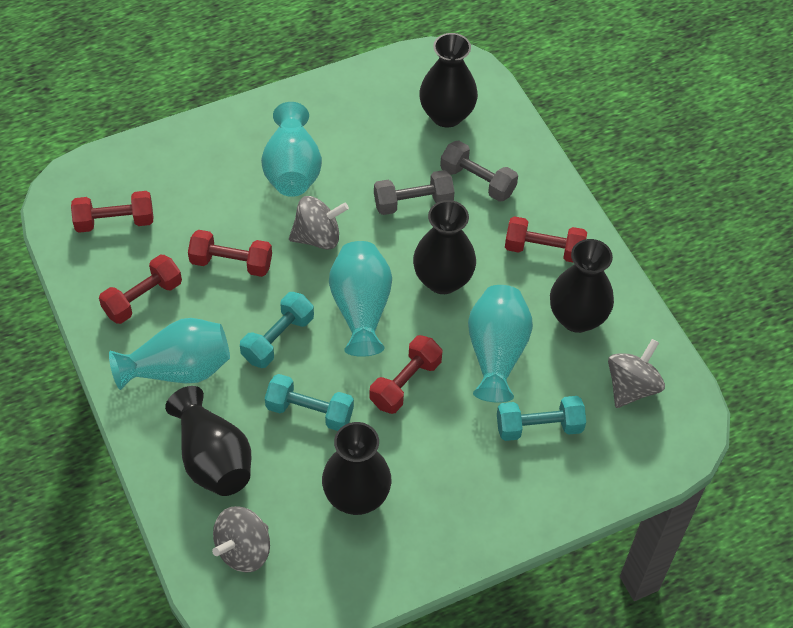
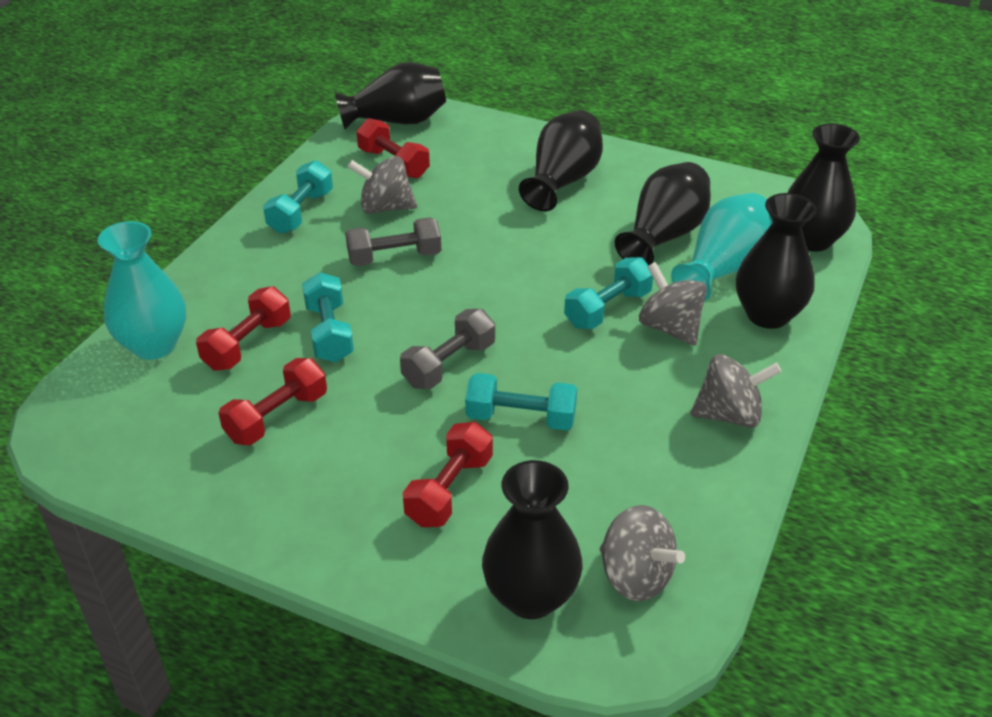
black vase: 5 -> 6
grey spinning top: 3 -> 4
red dumbbell: 5 -> 4
turquoise dumbbell: 3 -> 4
turquoise vase: 4 -> 2

